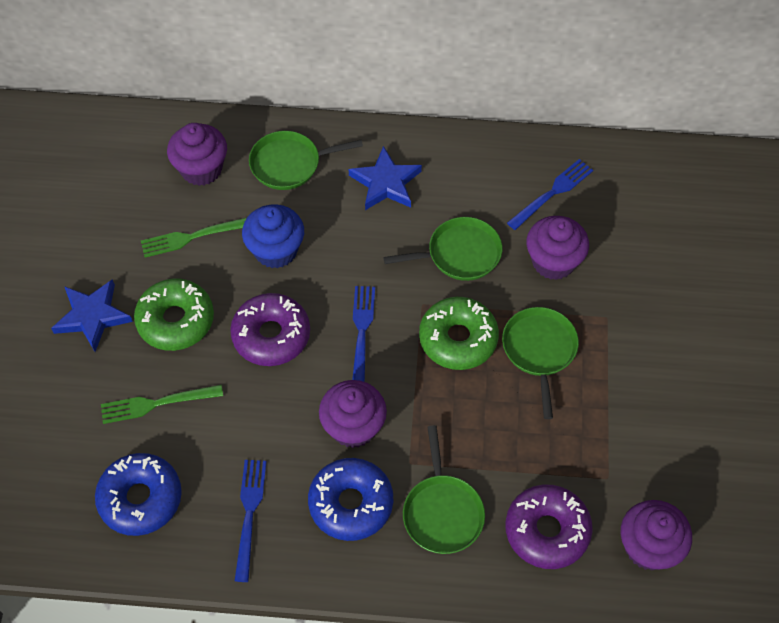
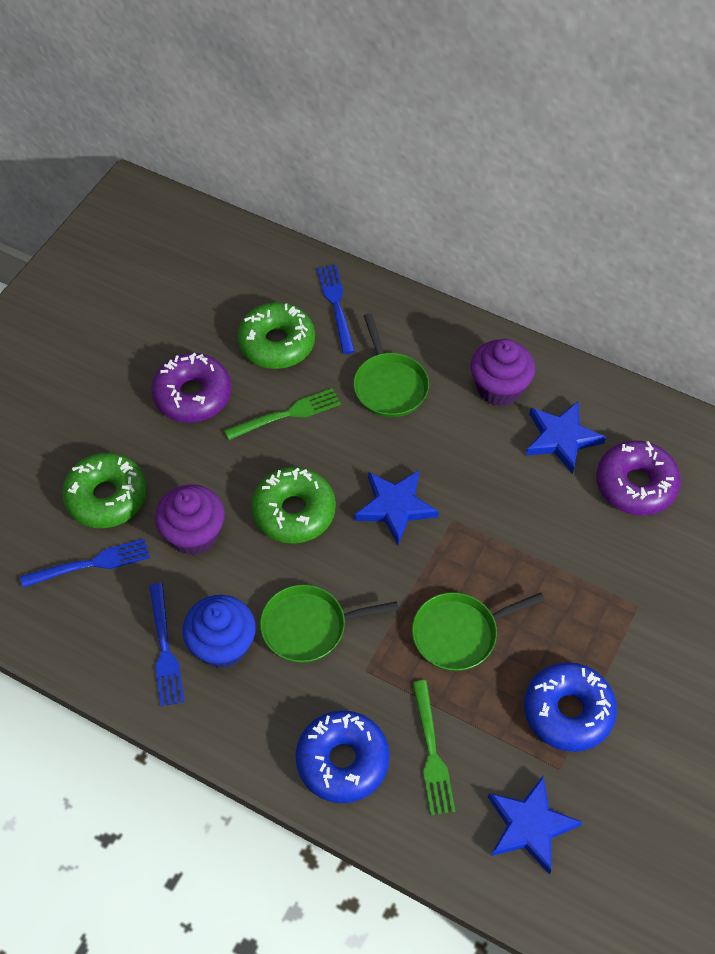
blue star: 2 -> 3
green donut: 2 -> 3
green pan: 4 -> 3
purple cupcake: 4 -> 2

